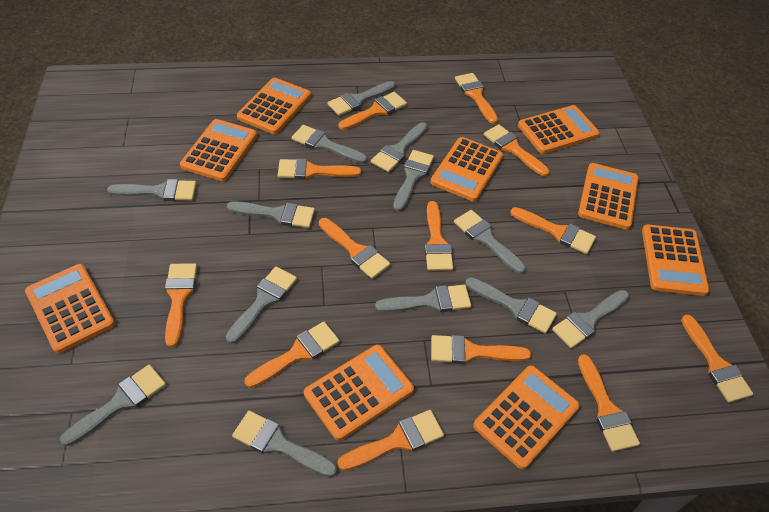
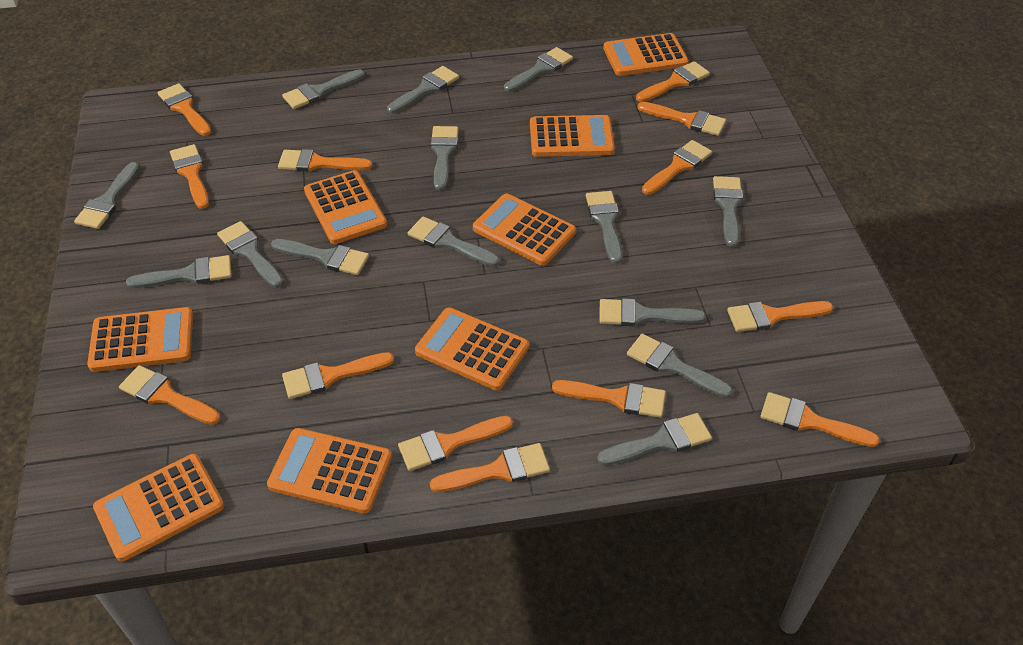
grey brush: 13 -> 14
orange calculator: 9 -> 8

